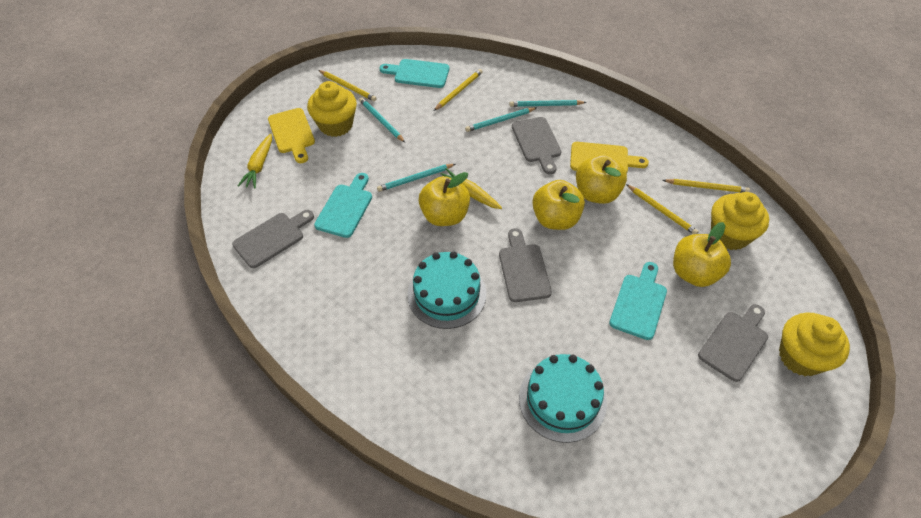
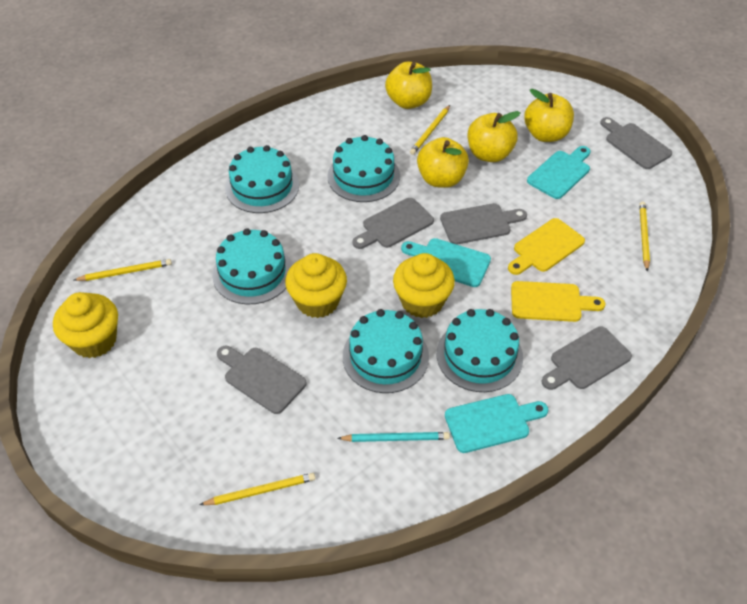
grey cutting board: 4 -> 5
turquoise cake: 2 -> 5
turquoise pencil: 4 -> 1
yellow carrot: 2 -> 0

